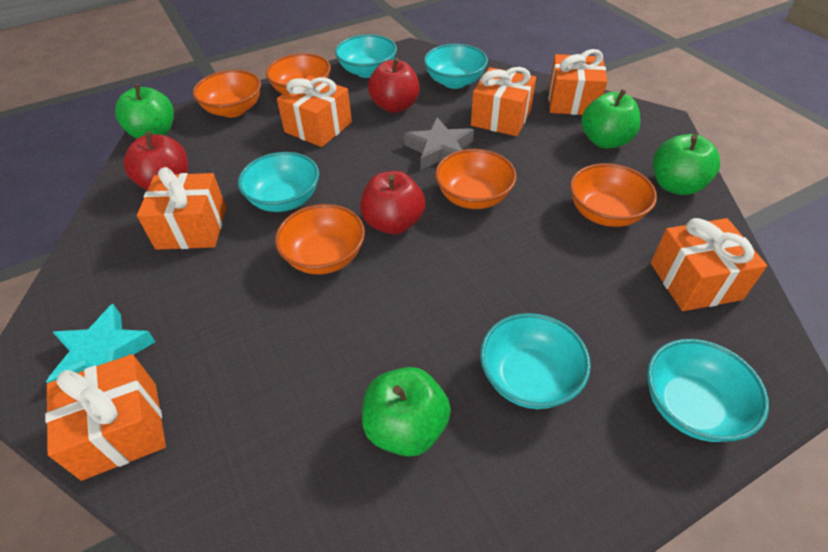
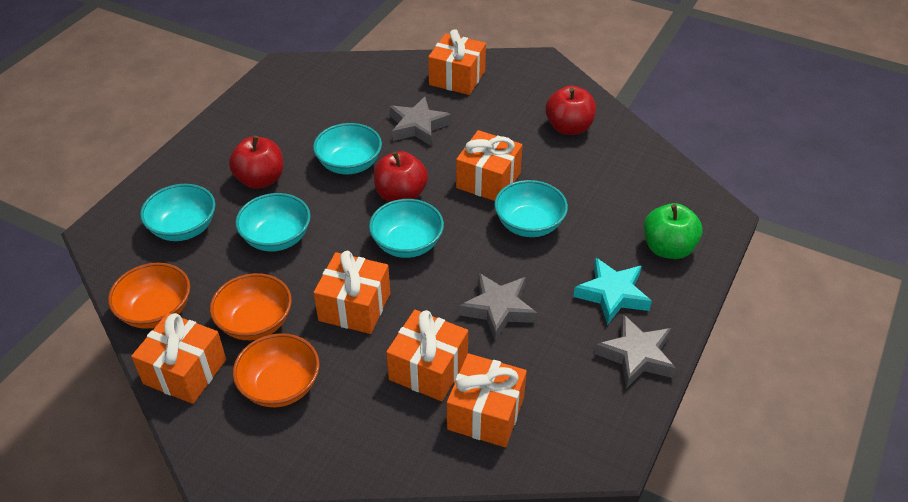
green apple: 4 -> 1
grey star: 1 -> 3
orange bowl: 5 -> 3

